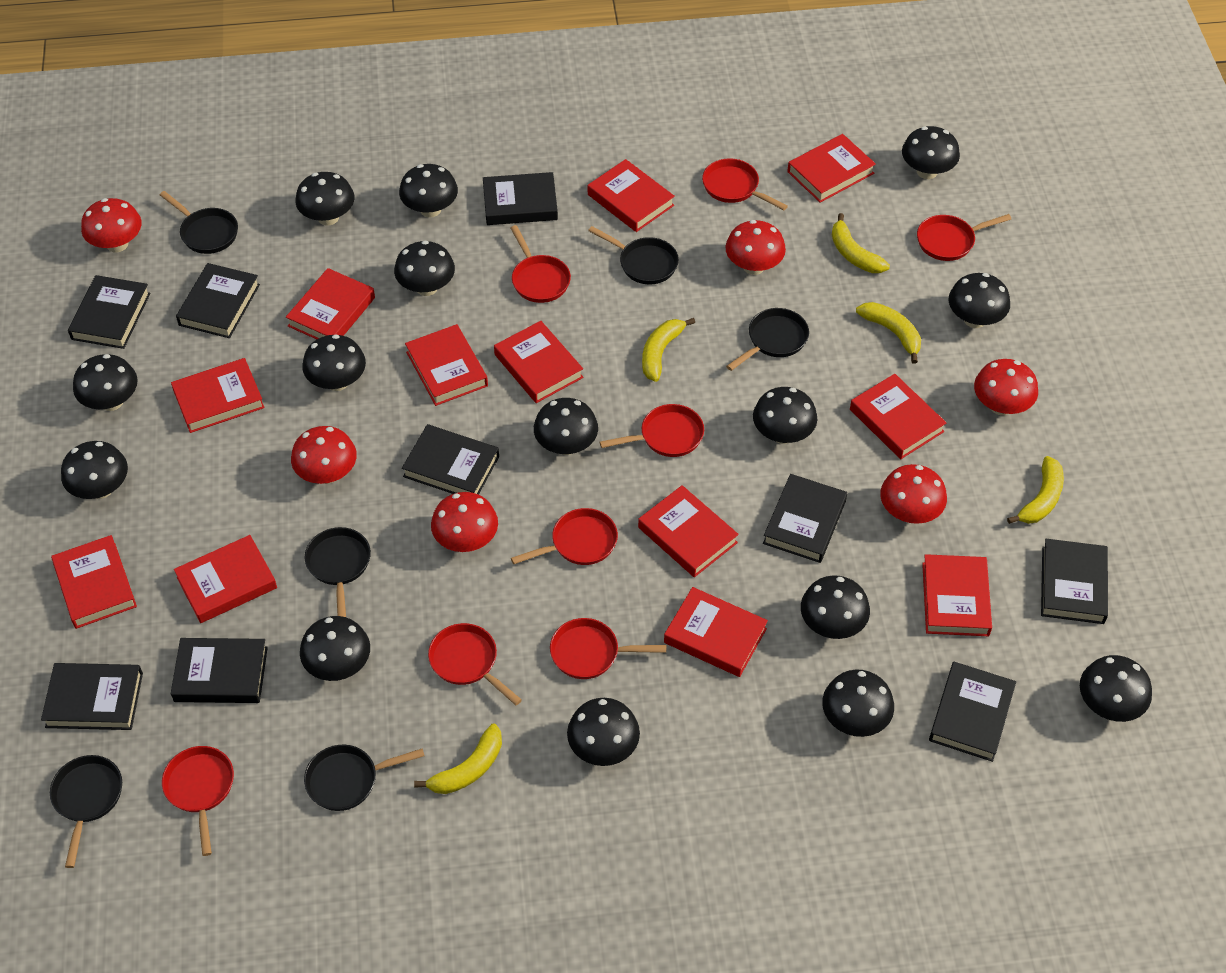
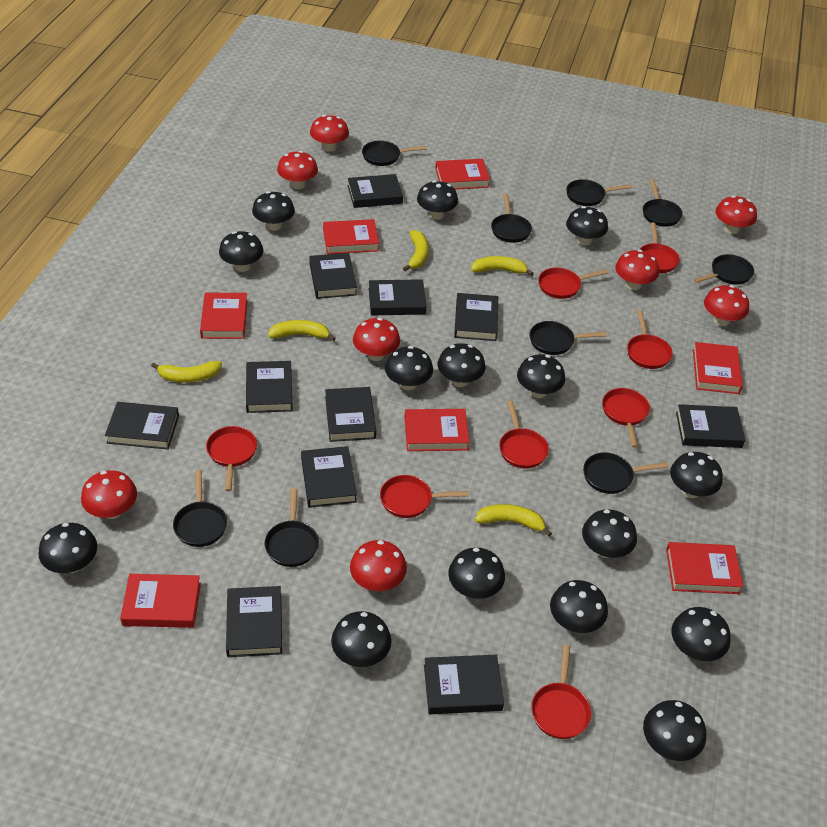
black book: 9 -> 11
black pan: 6 -> 9
red book: 12 -> 7
red mushroom: 6 -> 8

